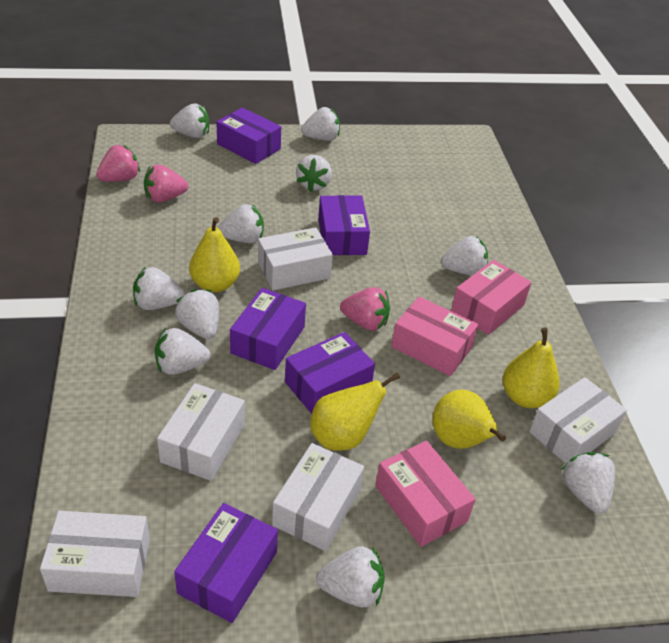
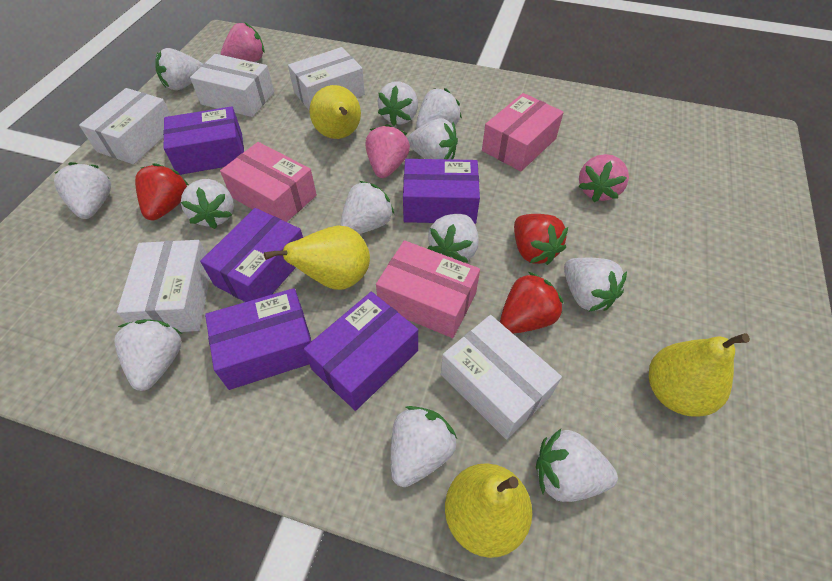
red strawberry: 0 -> 3
white strawberry: 10 -> 12

